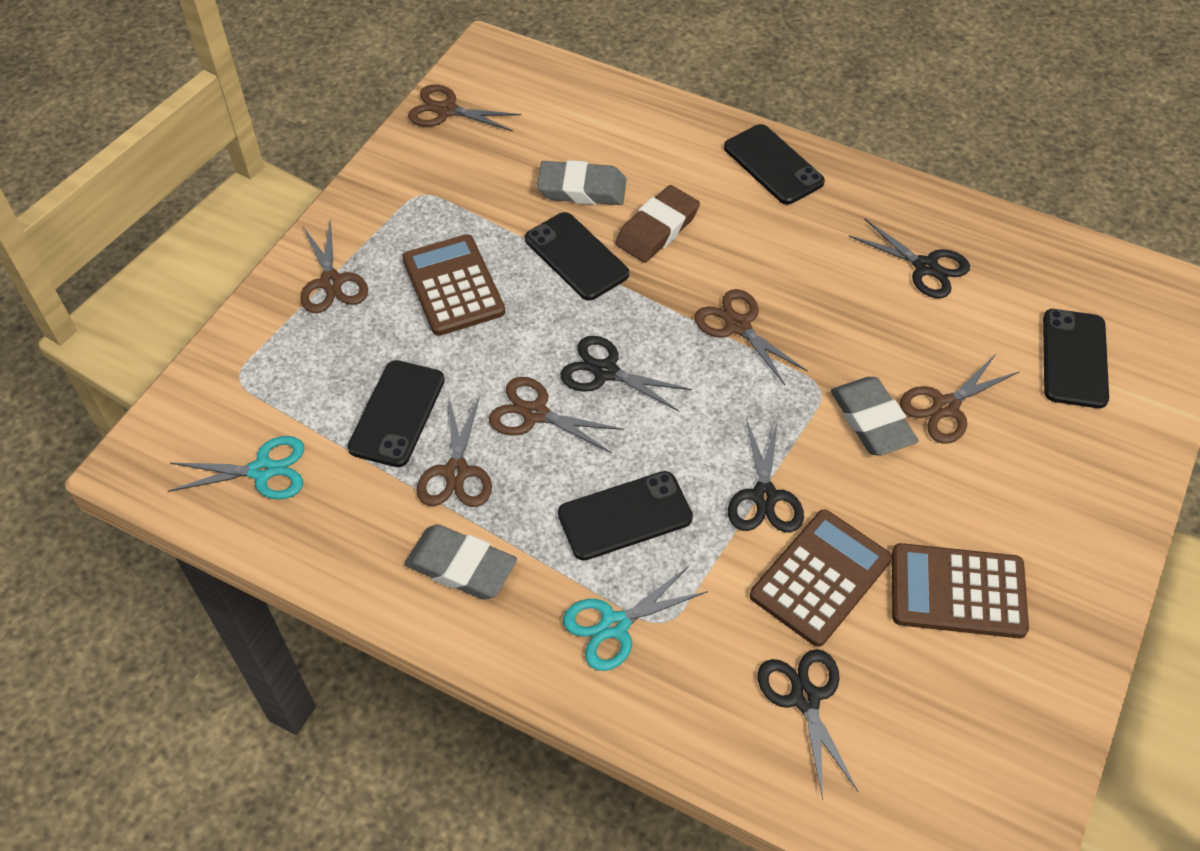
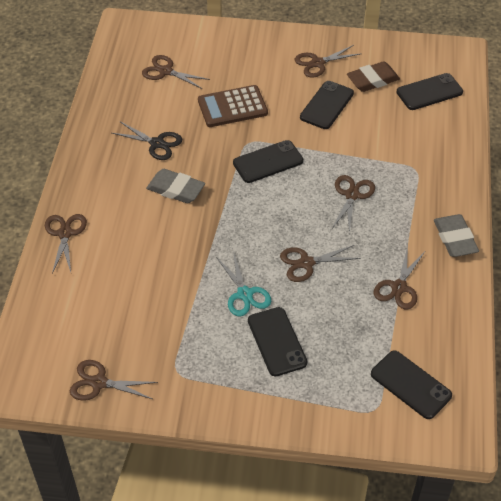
black scissors: 4 -> 1
brown calculator: 3 -> 1
brown scissors: 6 -> 7
grey eraser: 3 -> 2
turquoise scissors: 2 -> 1

